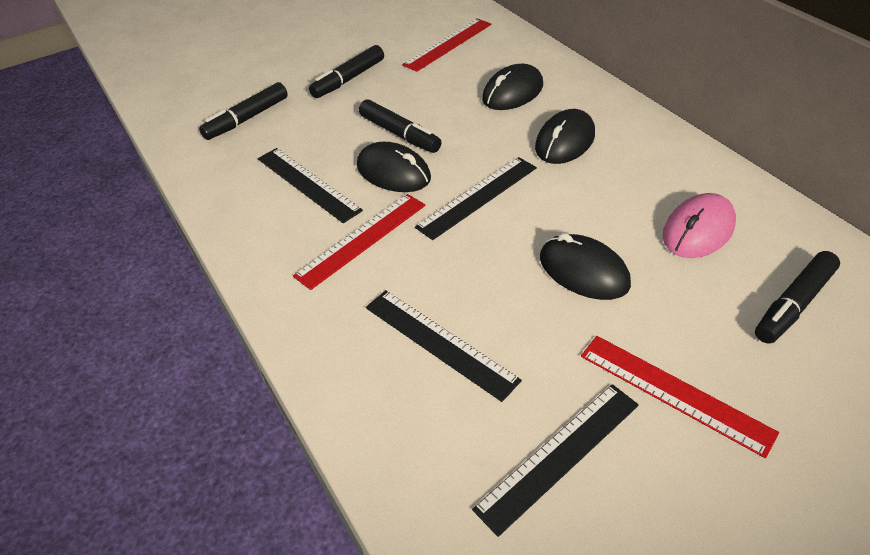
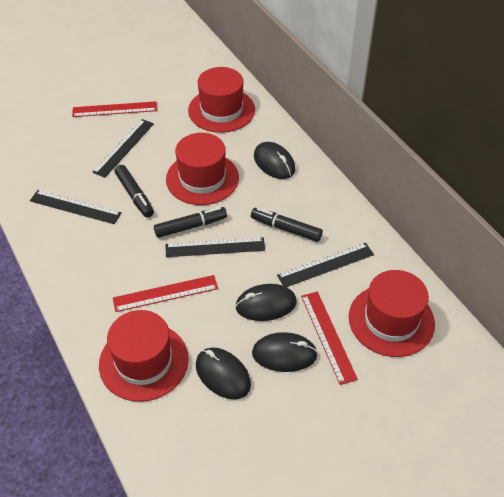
black marker: 4 -> 3
pink mouse: 1 -> 0
red hat: 0 -> 4

